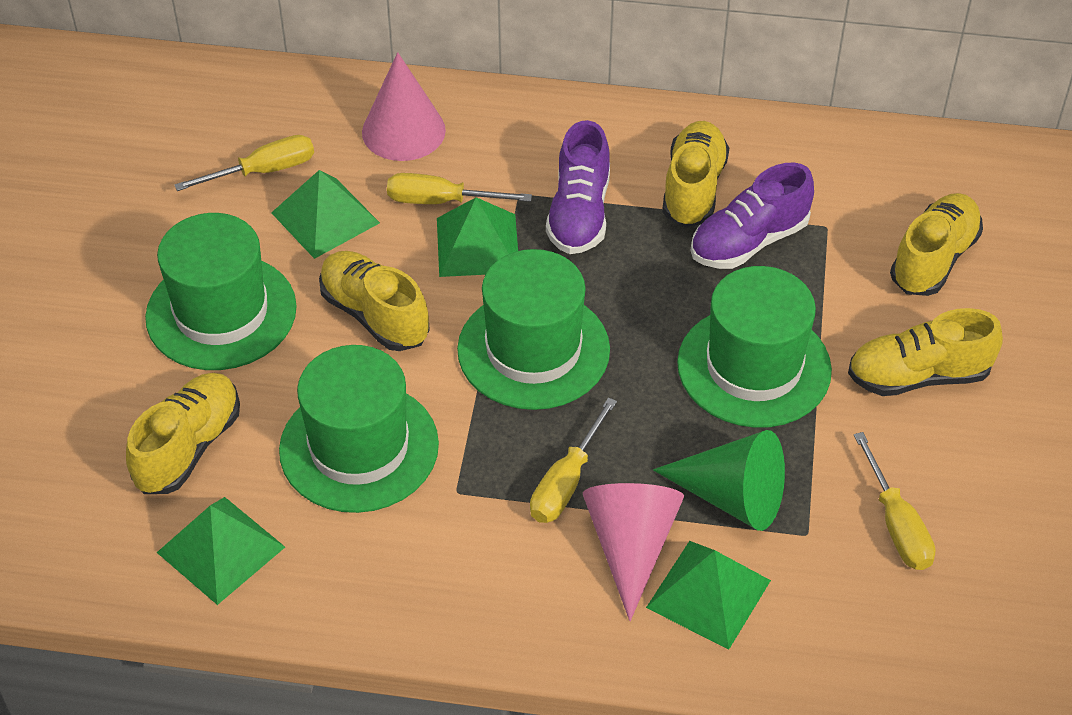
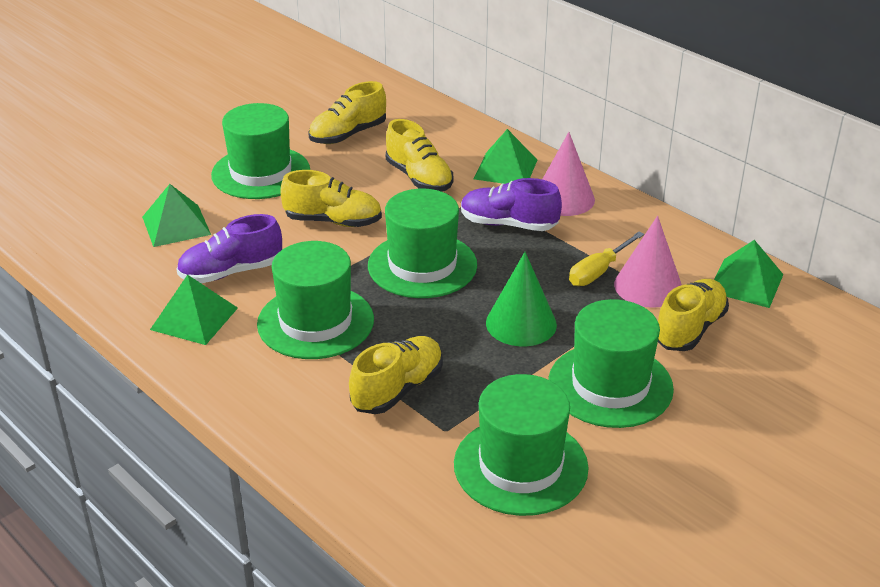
green hat: 4 -> 5
yellow screwdriver: 4 -> 1

